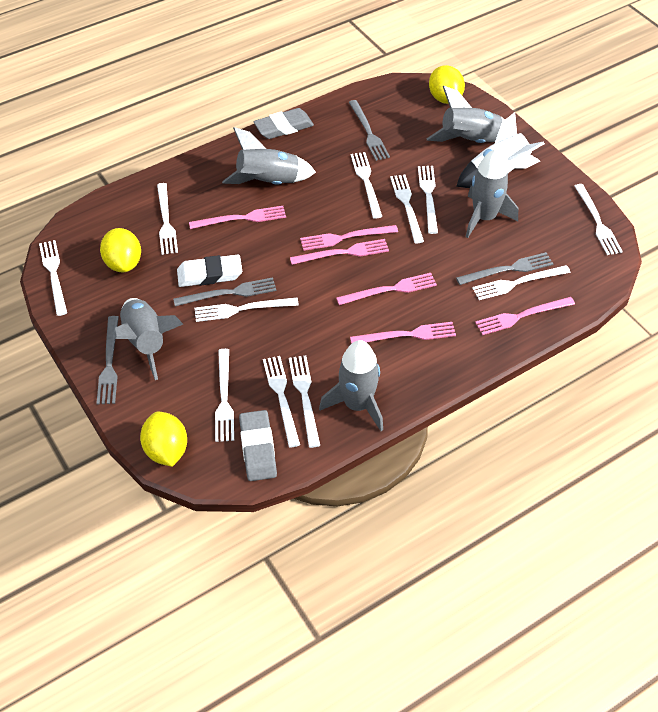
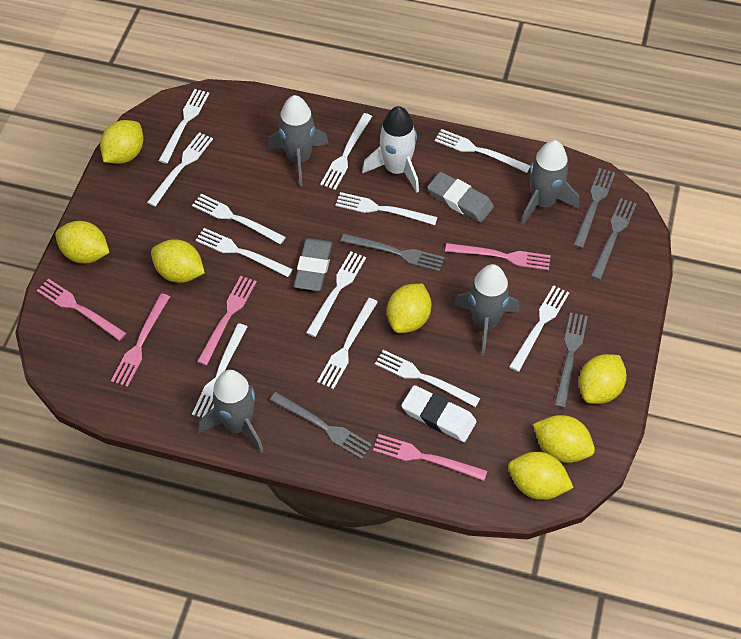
grey fork: 4 -> 5
grey rocket: 5 -> 4
pink fork: 6 -> 5
white fork: 11 -> 12
yellow lemon: 3 -> 7

